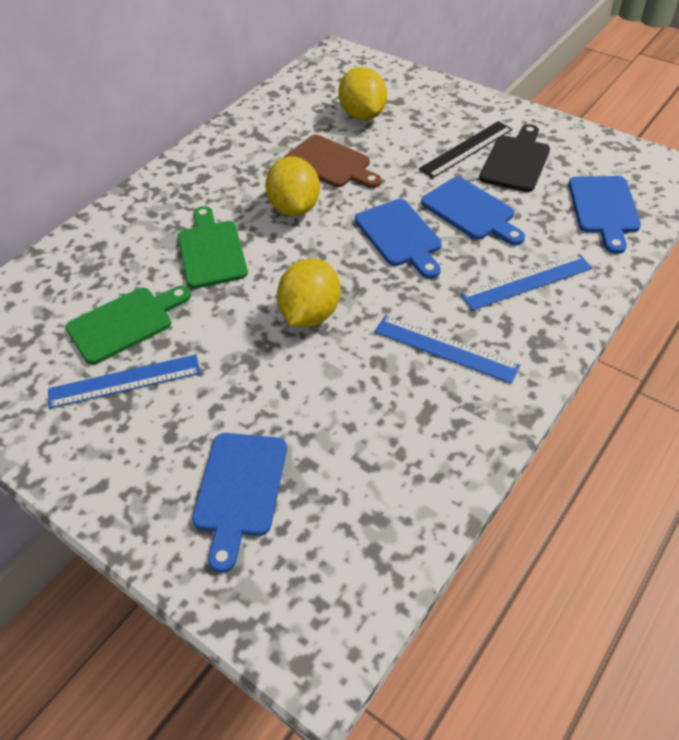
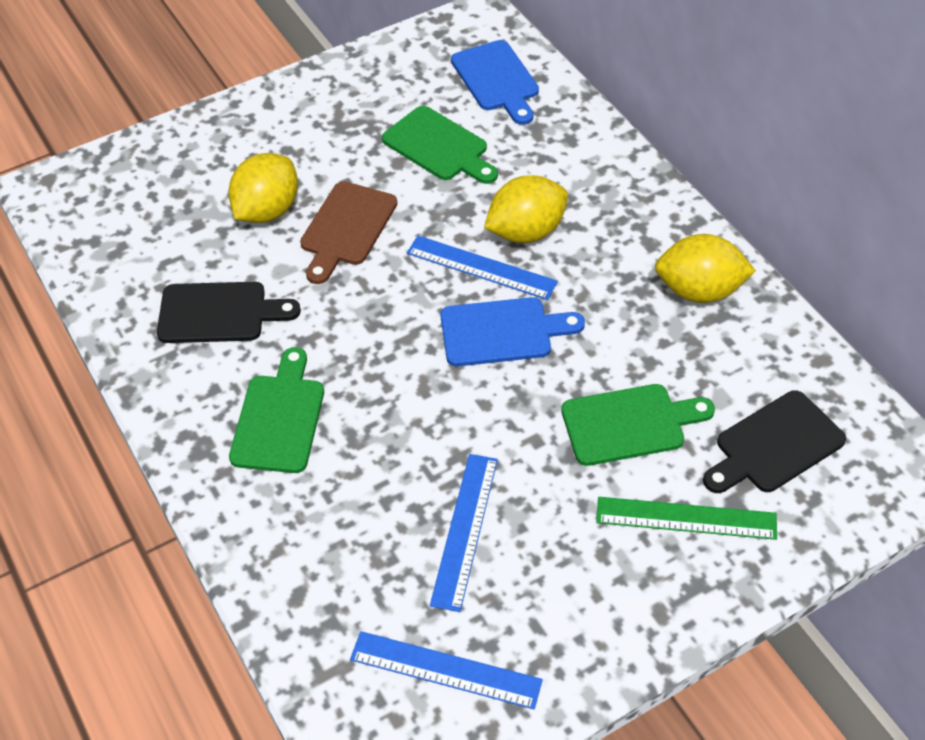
black cutting board: 1 -> 2
black ruler: 1 -> 0
blue cutting board: 4 -> 2
green cutting board: 2 -> 3
green ruler: 0 -> 1

